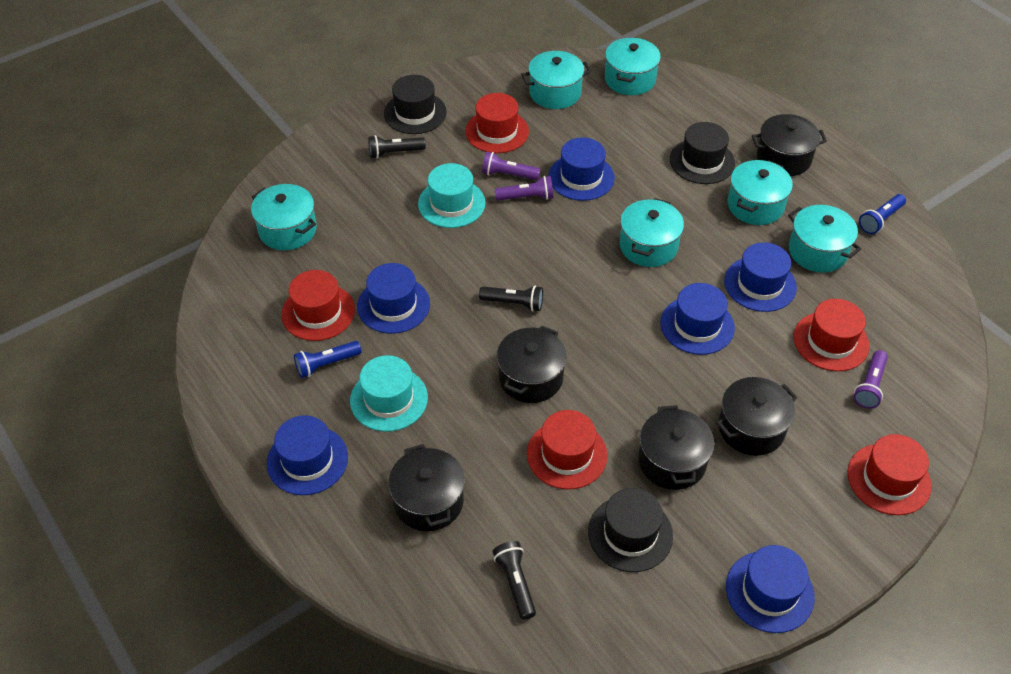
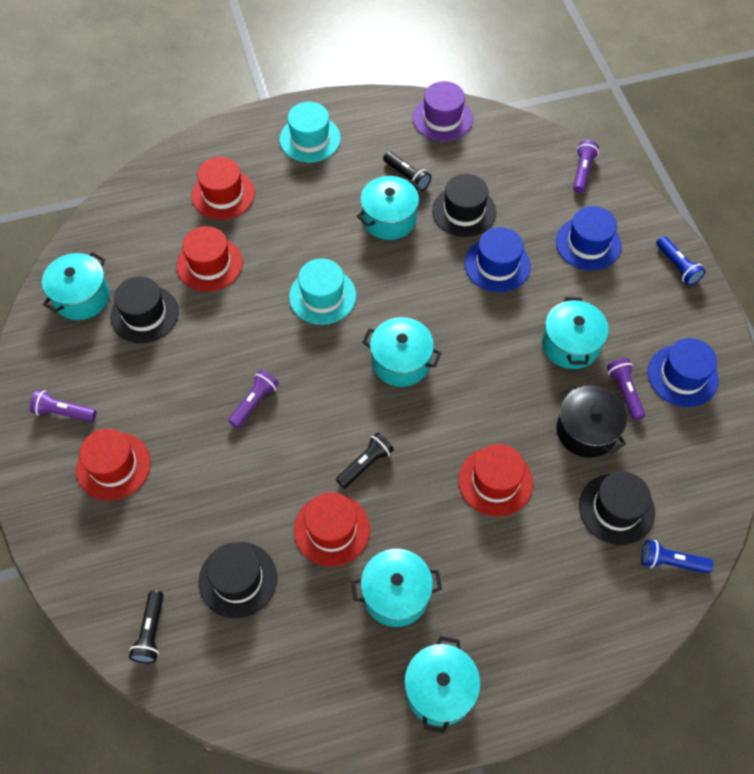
black hat: 3 -> 4
black pot: 5 -> 1
blue hat: 6 -> 3
purple flashlight: 3 -> 4
purple hat: 0 -> 1

